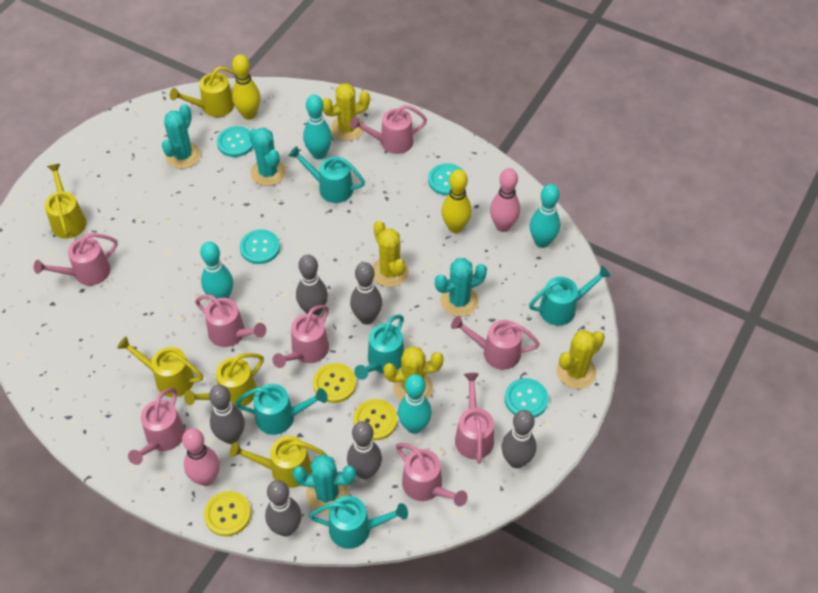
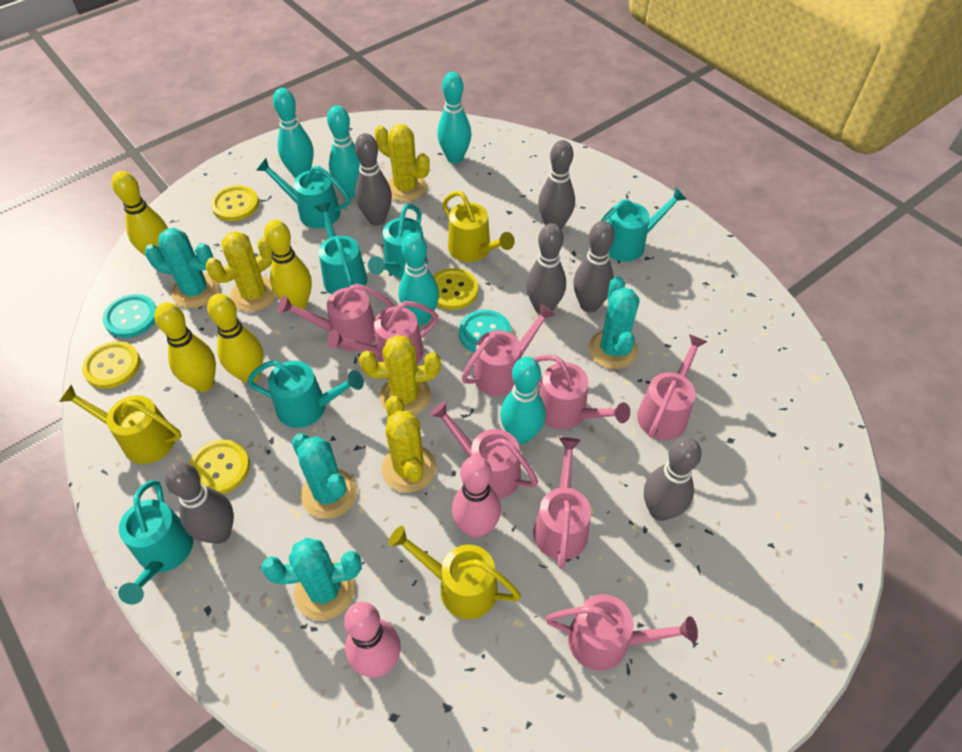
turquoise bowling pin: 4 -> 5
turquoise button: 4 -> 2
turquoise watering can: 5 -> 6
yellow bowling pin: 2 -> 4
yellow button: 3 -> 4
yellow watering can: 5 -> 3

